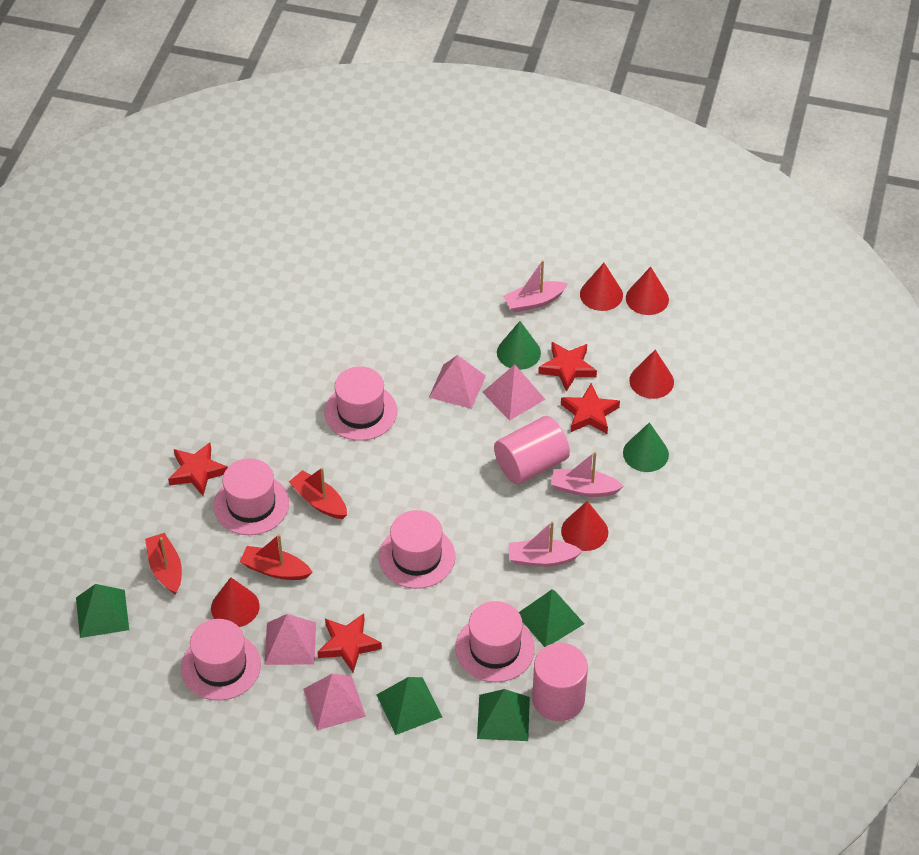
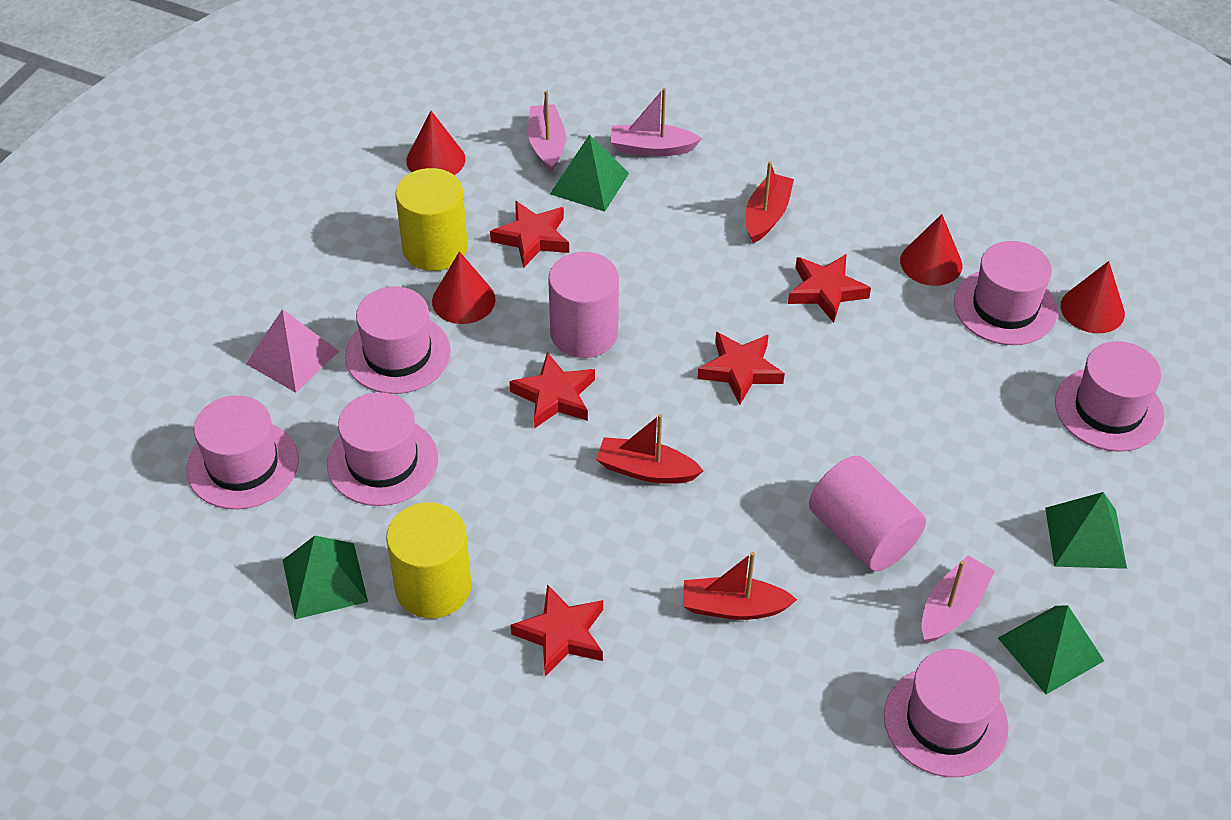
green cone: 2 -> 0
pink hat: 5 -> 6
pink pyramid: 4 -> 1
red cone: 5 -> 4
red star: 4 -> 5
yellow cylinder: 0 -> 2

